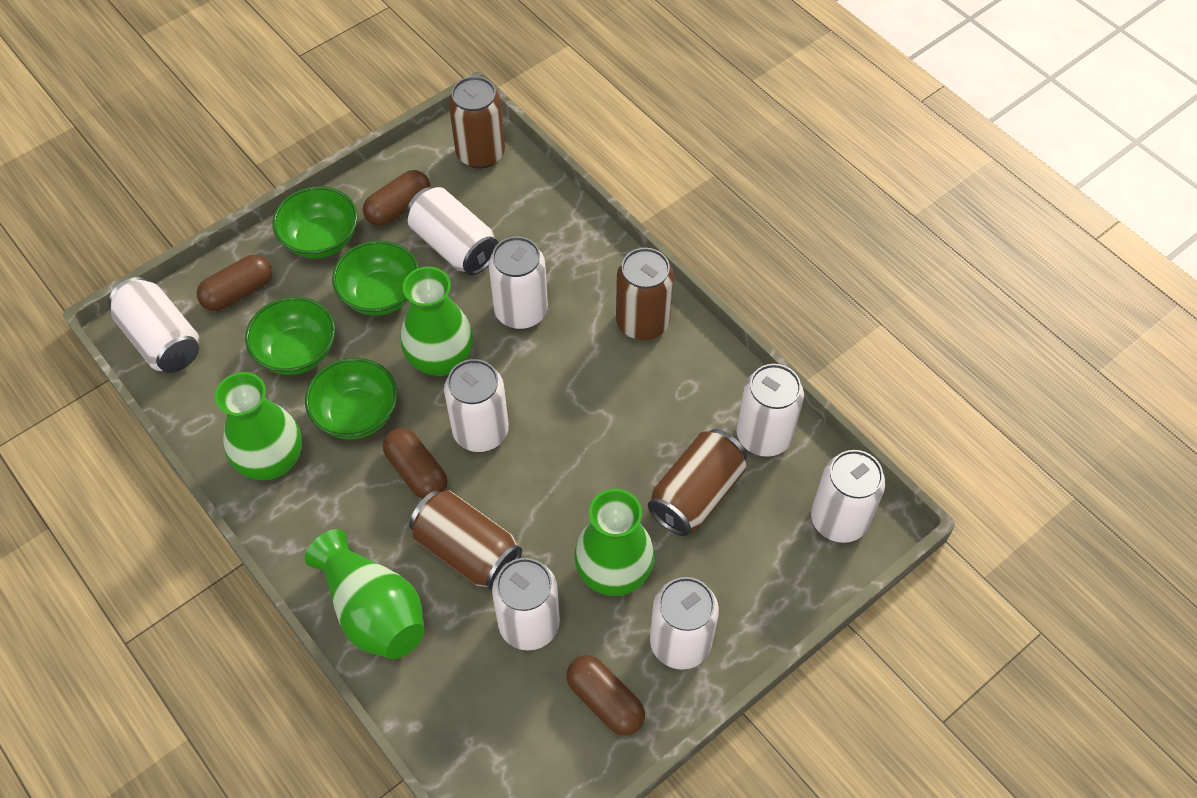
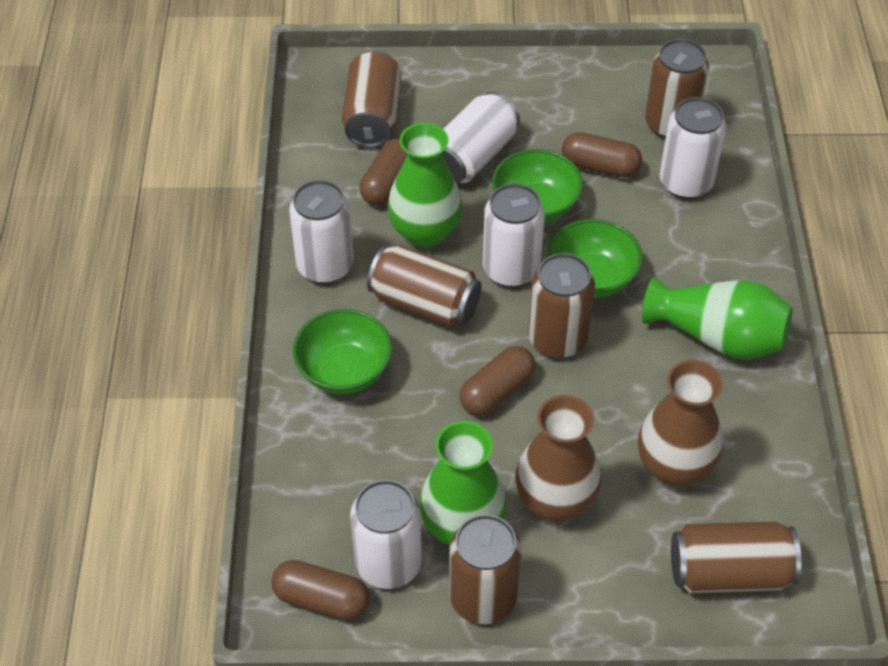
brown can: 4 -> 6
brown vase: 0 -> 2
green bowl: 4 -> 3
green vase: 4 -> 3
white can: 8 -> 5

